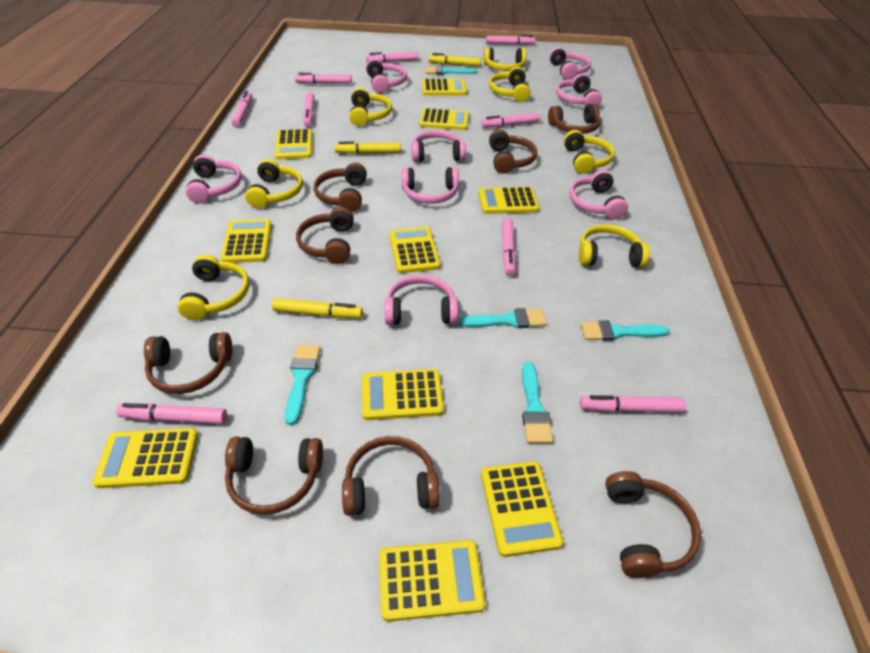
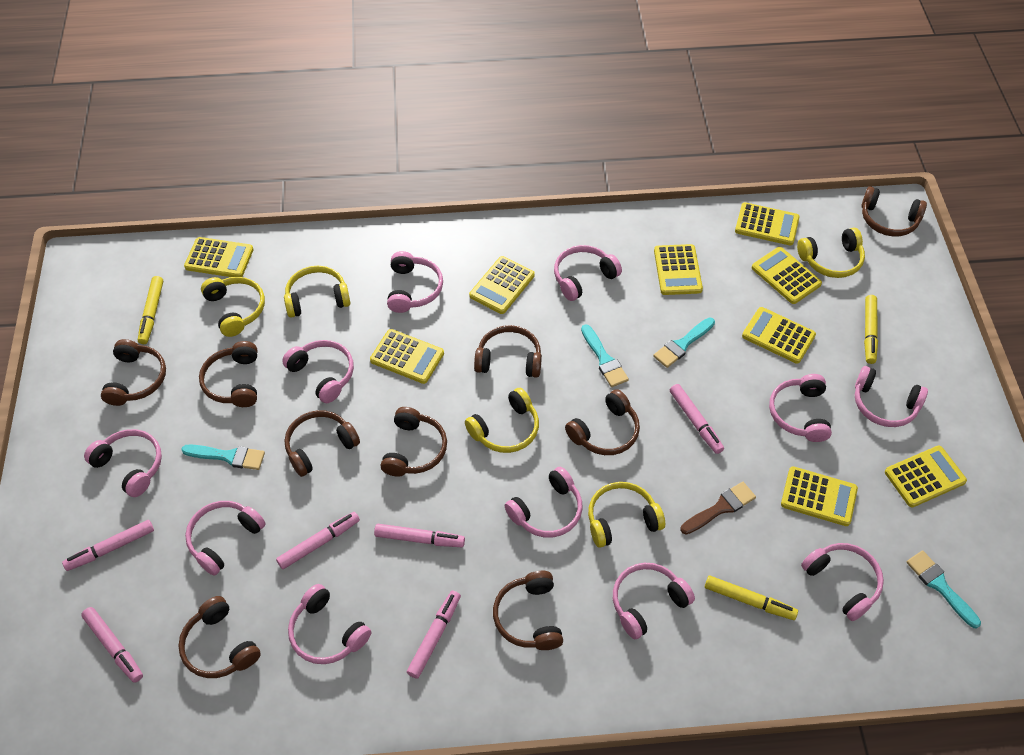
brown brush: 0 -> 1
brown headphones: 8 -> 9
pink headphones: 8 -> 11
pink marker: 9 -> 6
turquoise brush: 5 -> 4
yellow calculator: 10 -> 9
yellow headphones: 7 -> 5

